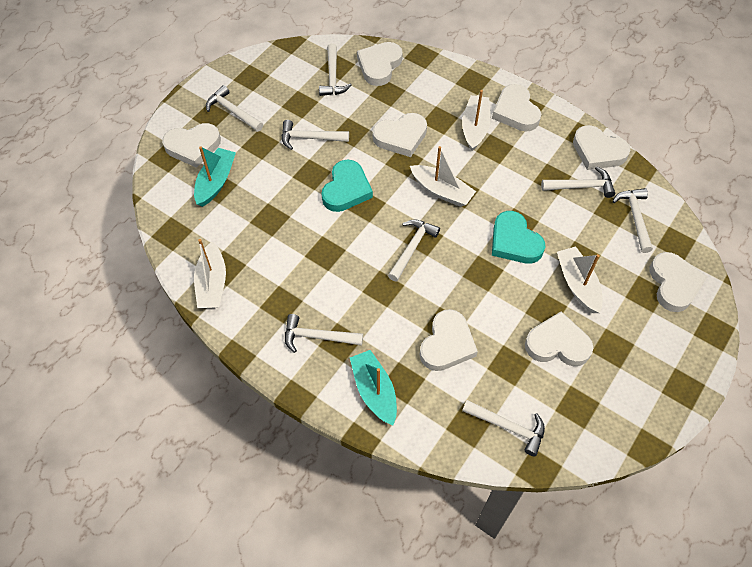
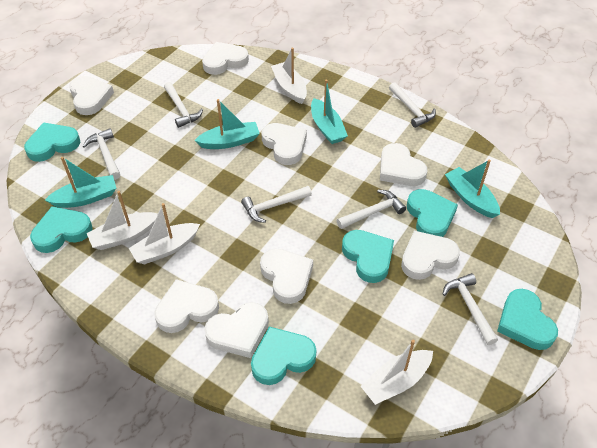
turquoise boat: 2 -> 4
turquoise heart: 2 -> 6
white hammer: 8 -> 6

